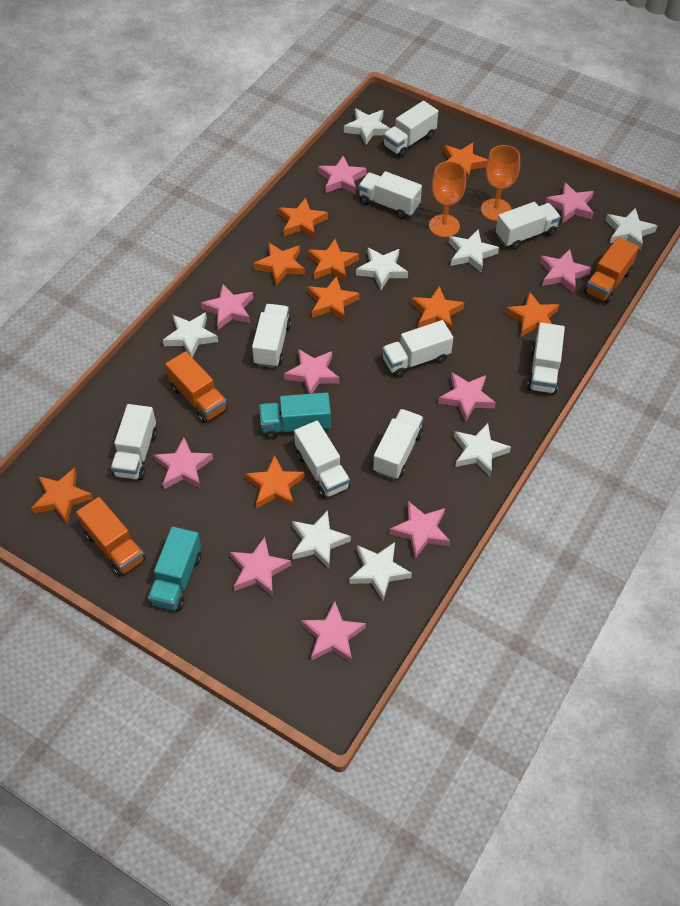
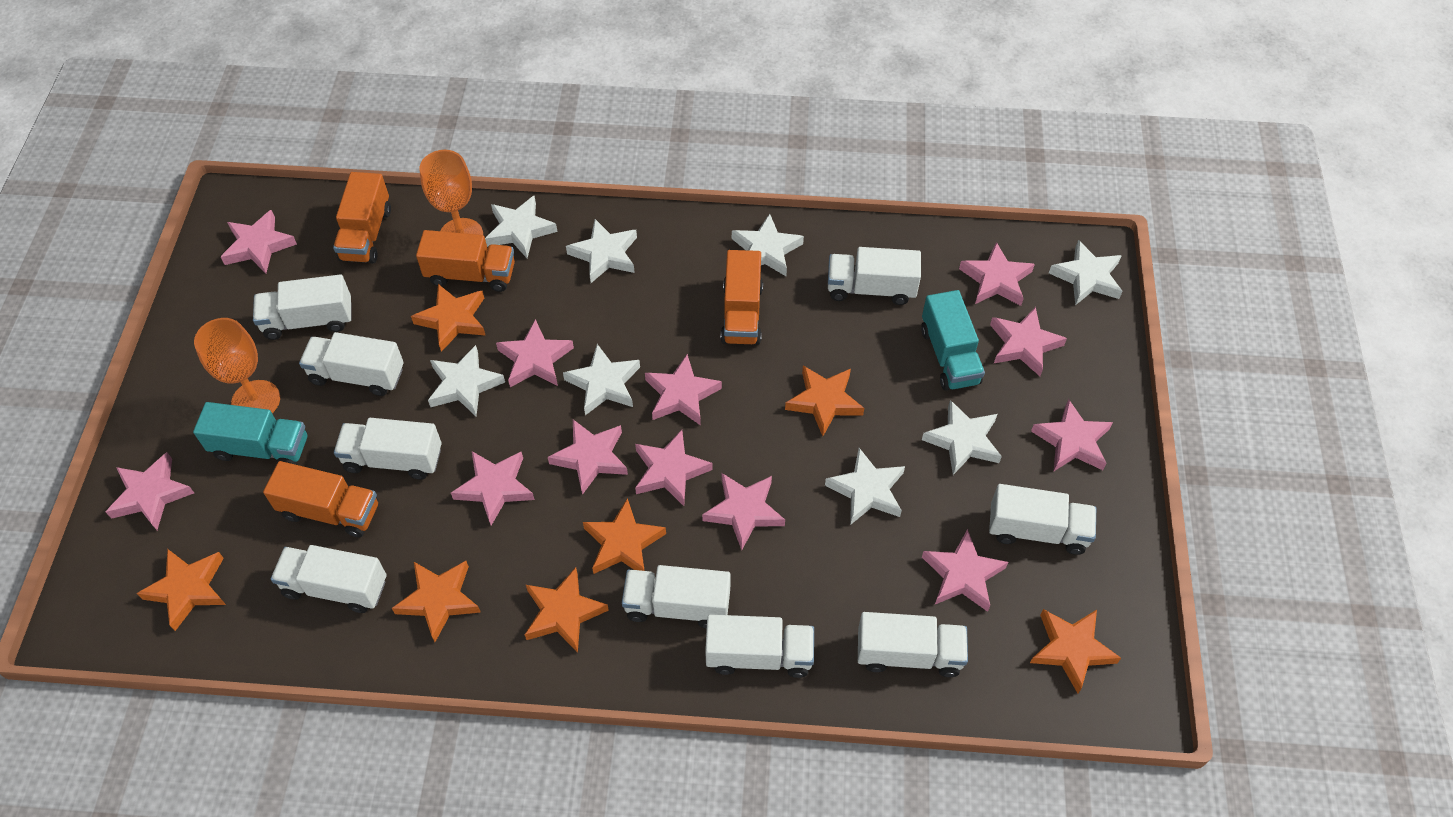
orange star: 9 -> 7
orange truck: 3 -> 4
pink star: 10 -> 12

